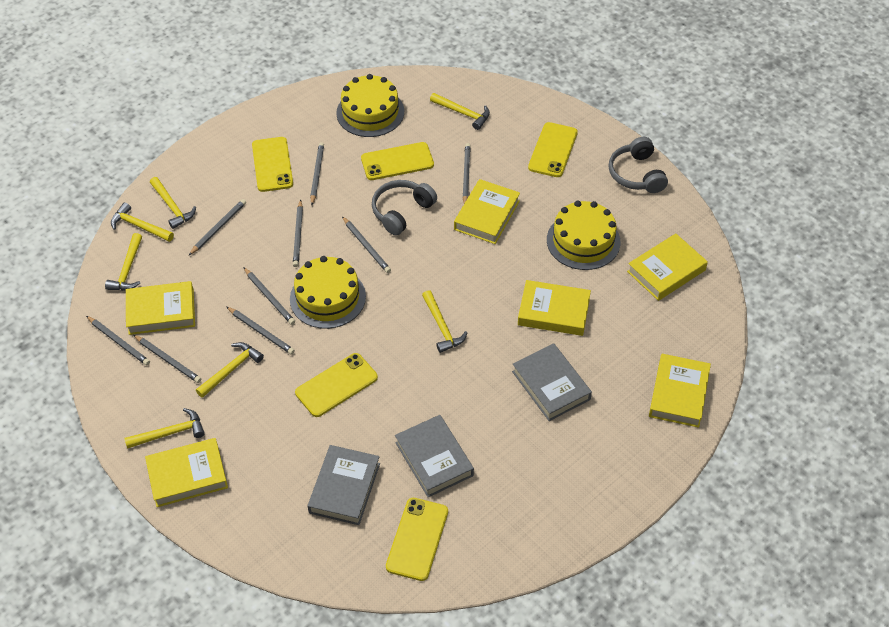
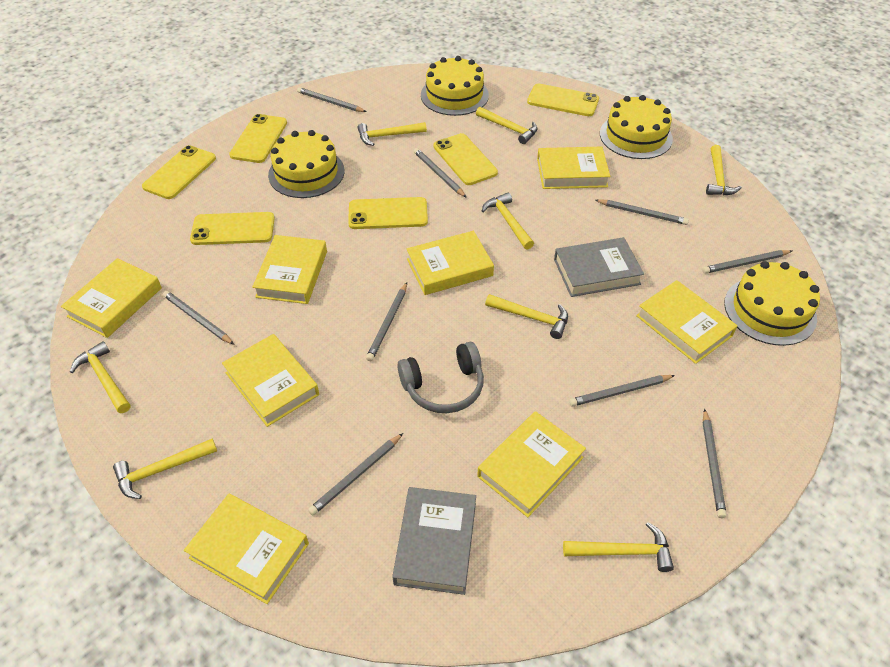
grey book: 3 -> 2
grey headphones: 2 -> 1
yellow book: 6 -> 8
yellow cake: 3 -> 4
yellow hammer: 7 -> 8
yellow phone: 5 -> 6

